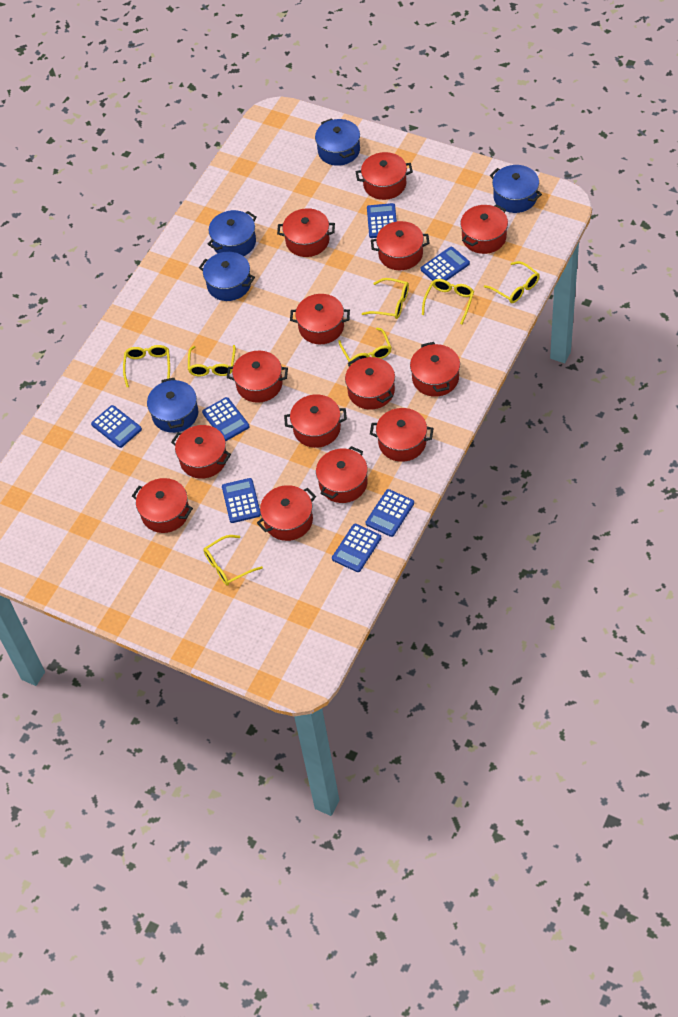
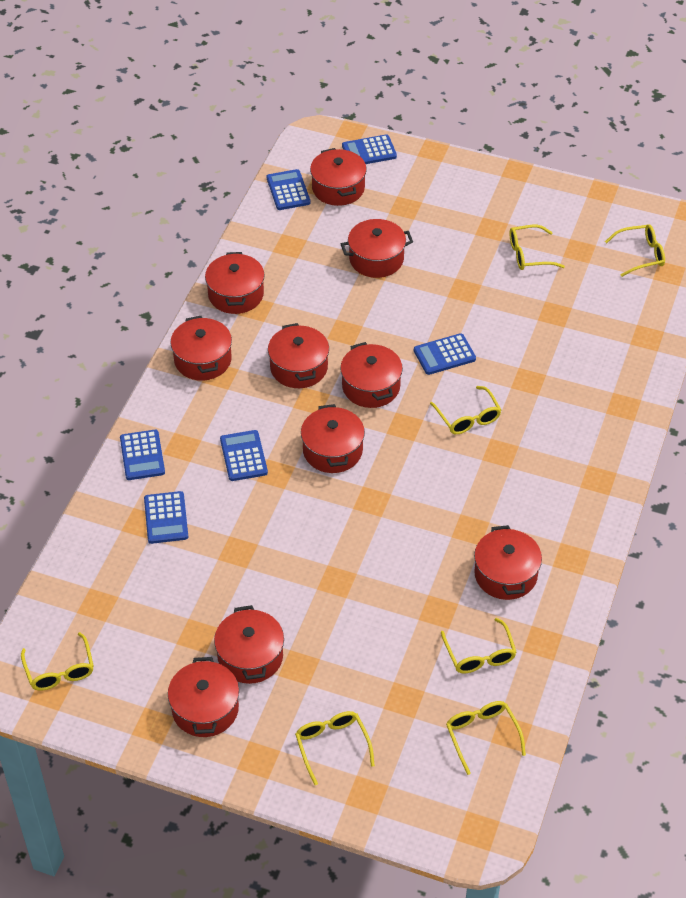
blue calculator: 7 -> 6
blue pot: 5 -> 0
red pot: 14 -> 10

